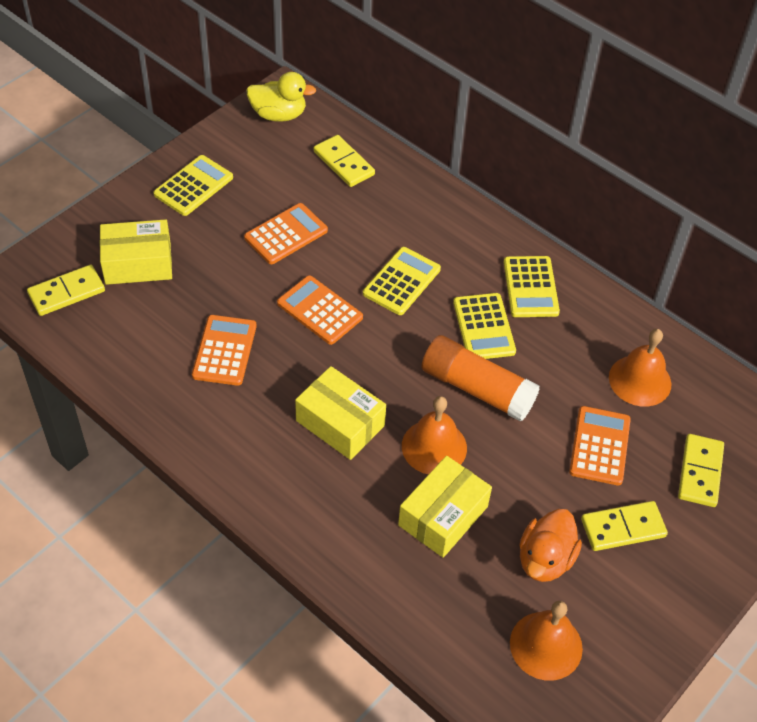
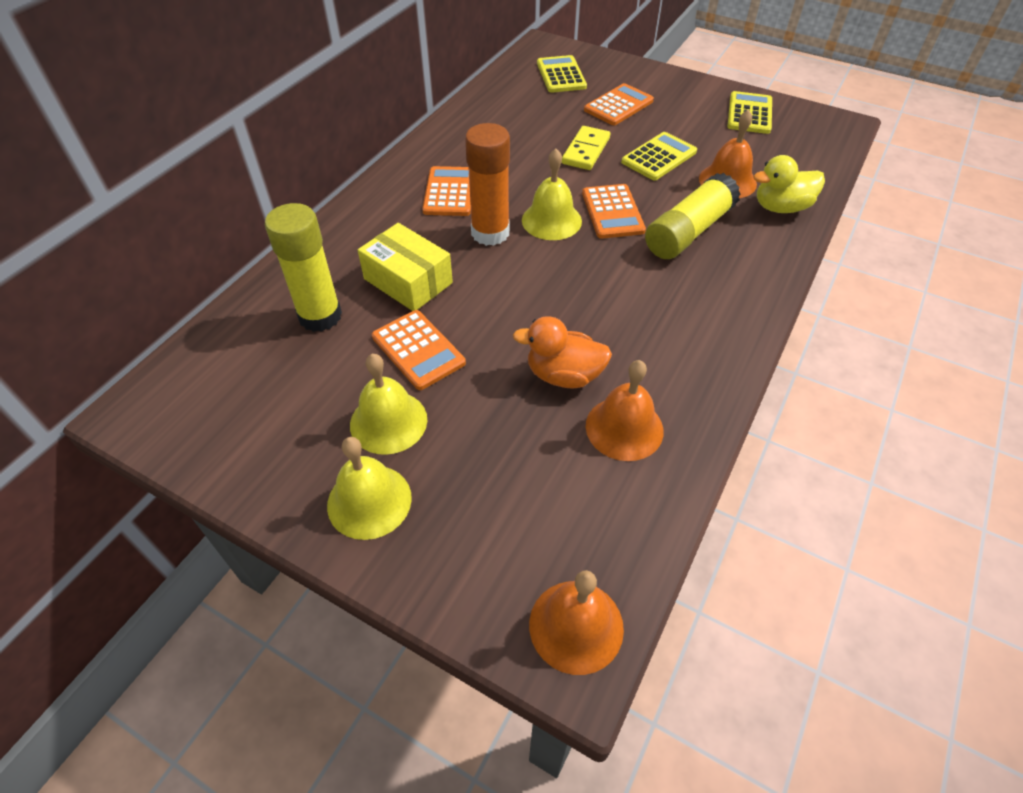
yellow bell: 0 -> 3
yellow box: 3 -> 1
yellow calculator: 4 -> 3
yellow domino: 4 -> 1
yellow glue stick: 0 -> 2

